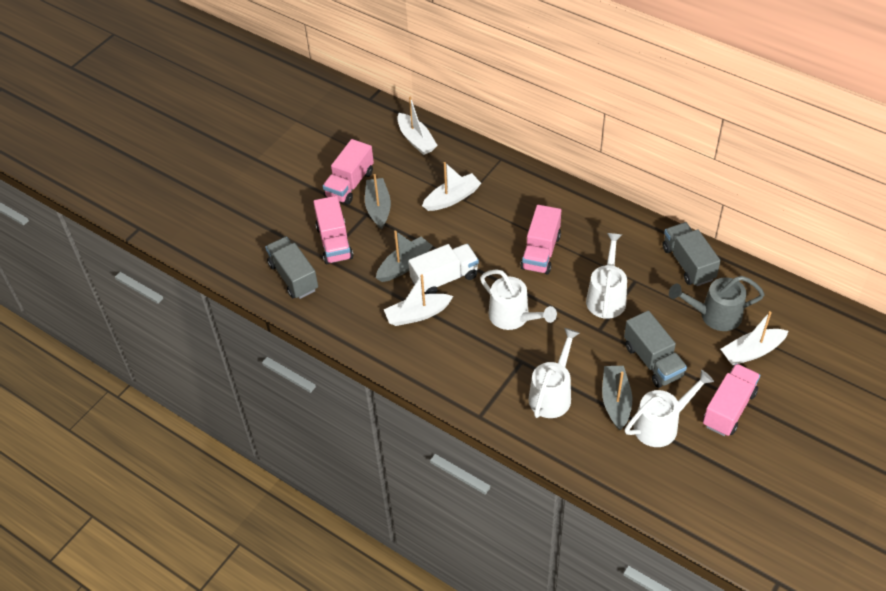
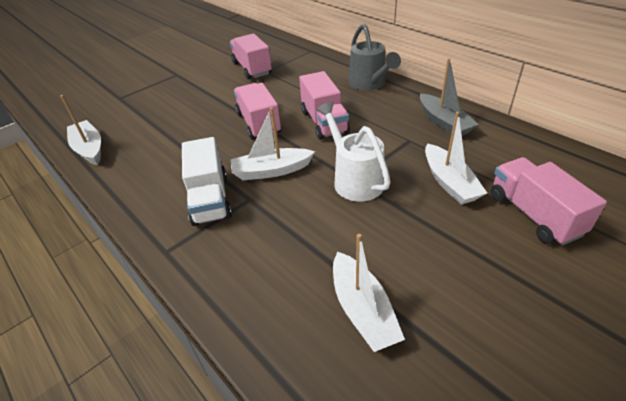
grey boat: 3 -> 1
grey truck: 3 -> 0
white watering can: 4 -> 1

